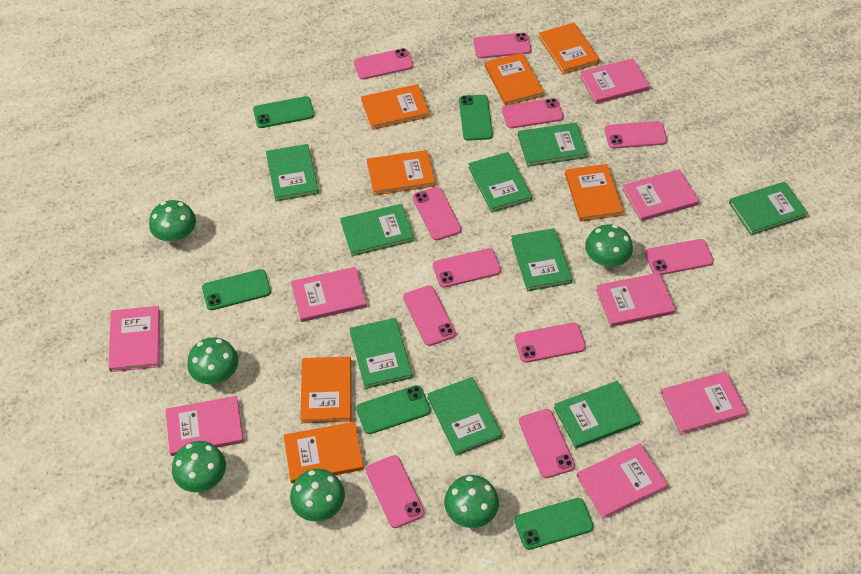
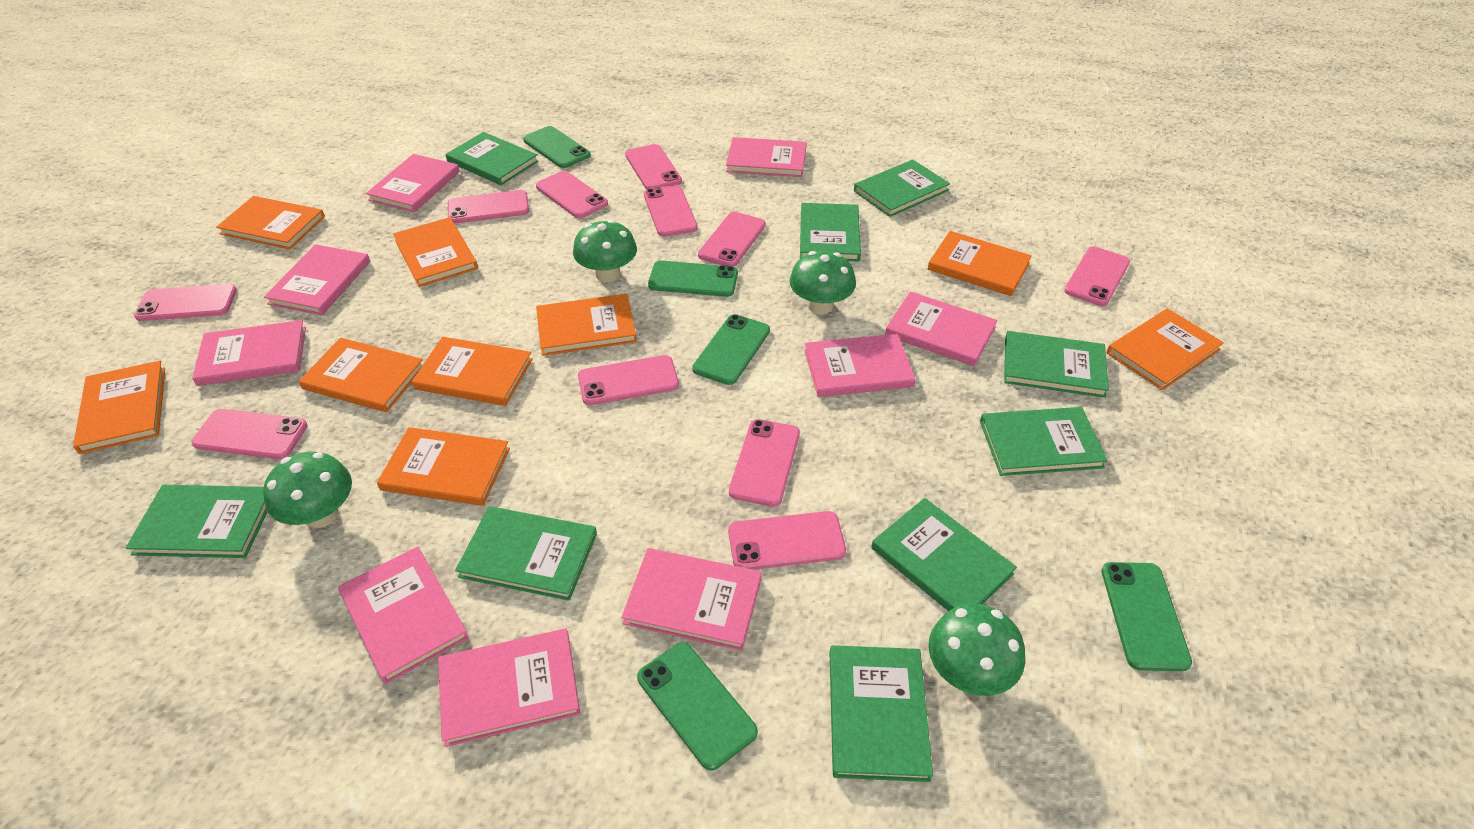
green mushroom: 6 -> 4
orange book: 7 -> 9
pink book: 8 -> 9

